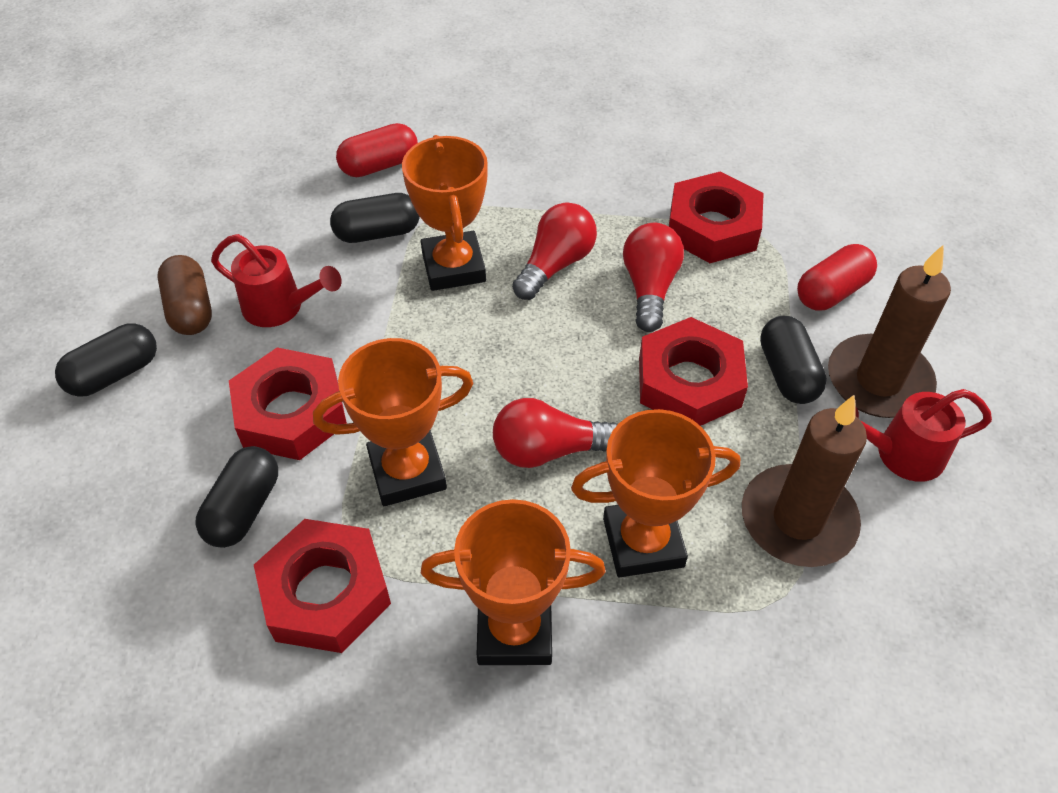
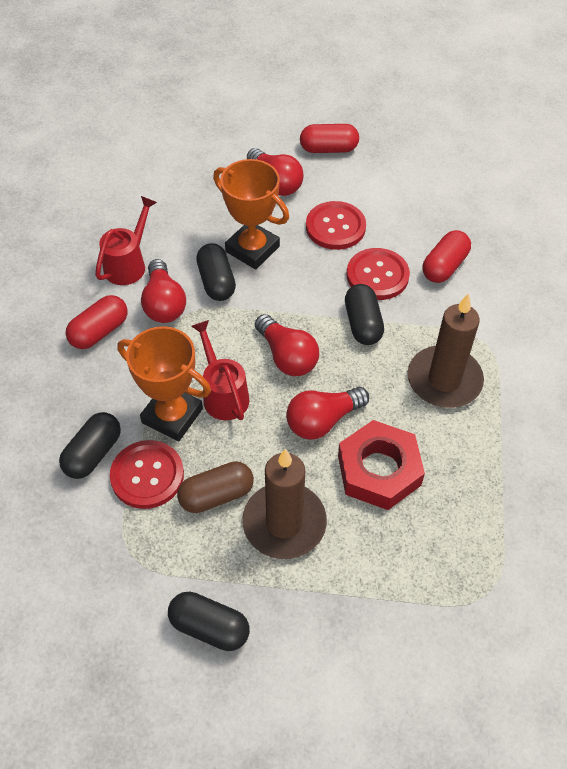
orange trophy: 4 -> 2
red button: 0 -> 3
red capsule: 2 -> 3
red light bulb: 3 -> 4
red nut: 4 -> 1

